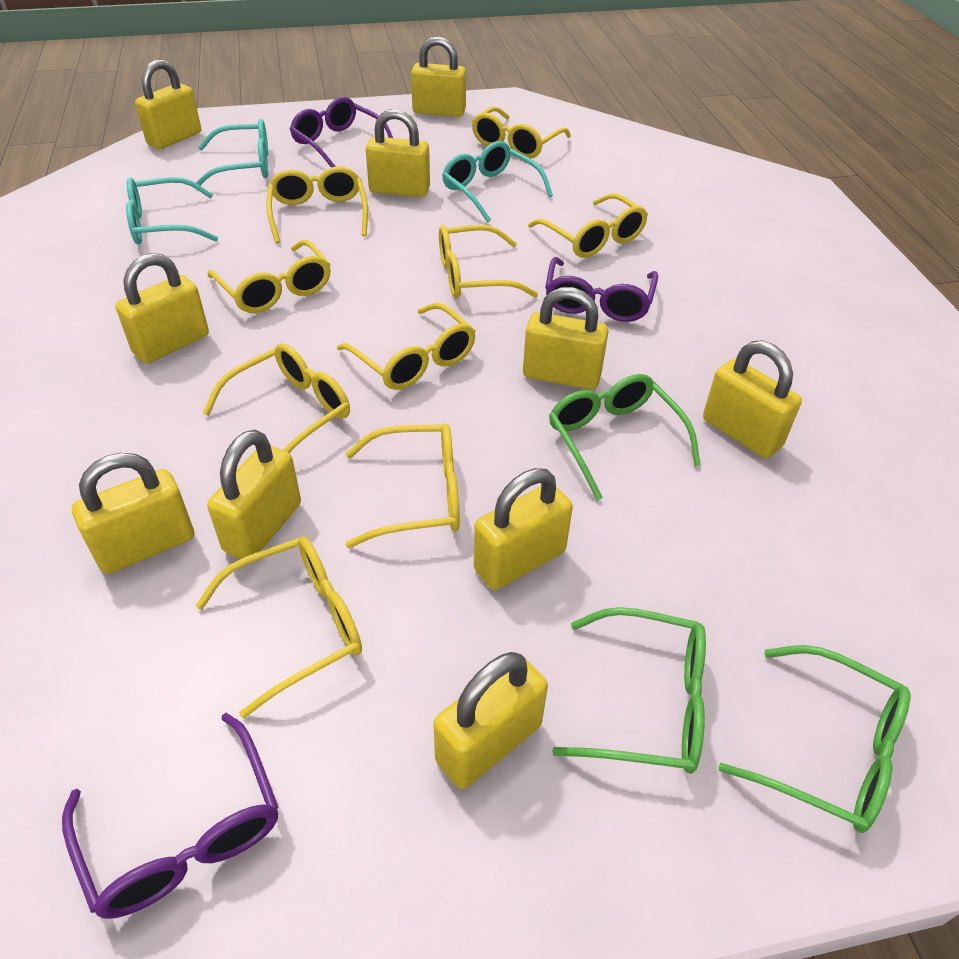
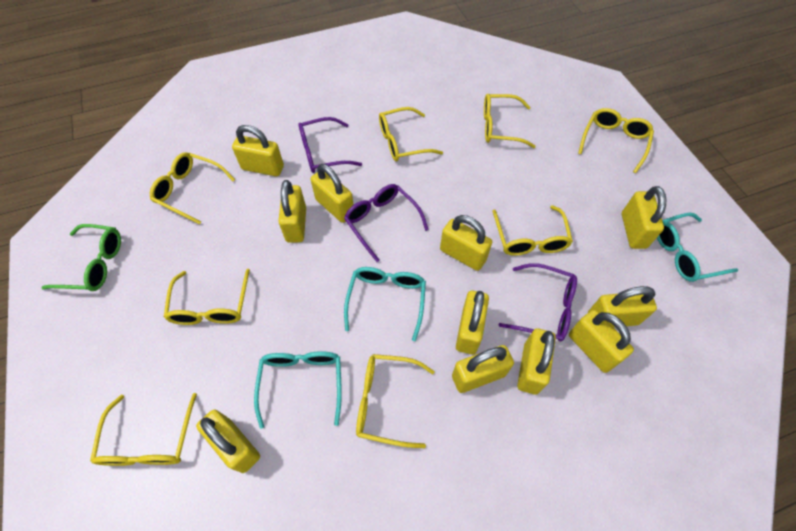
green glasses: 3 -> 1
yellow glasses: 9 -> 8
yellow padlock: 10 -> 11

